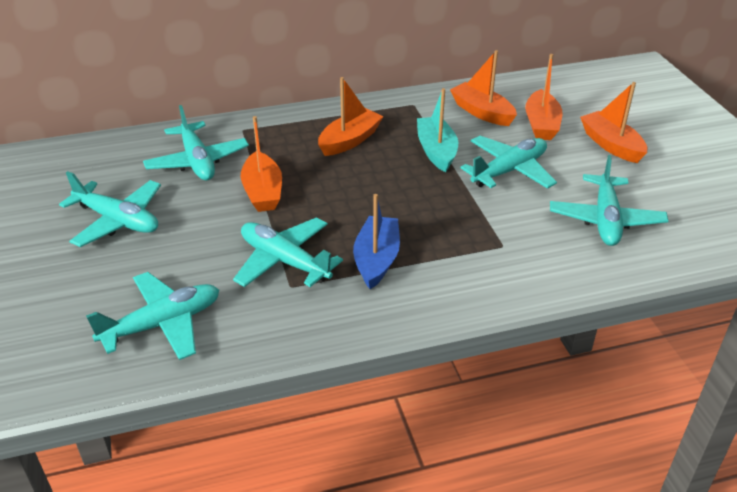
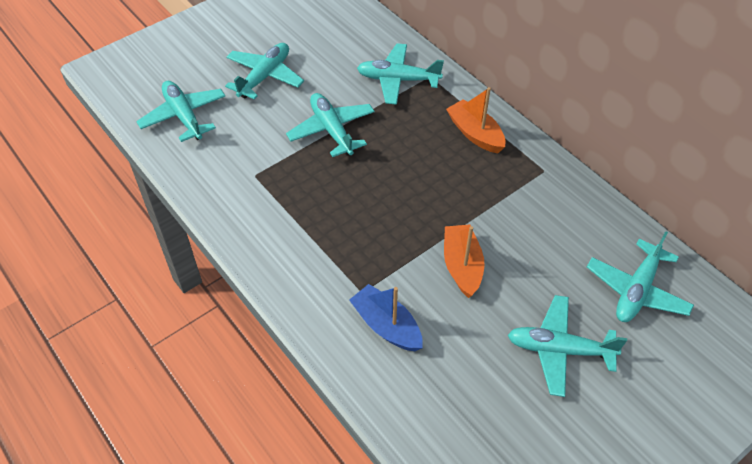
orange boat: 5 -> 2
turquoise boat: 1 -> 0

